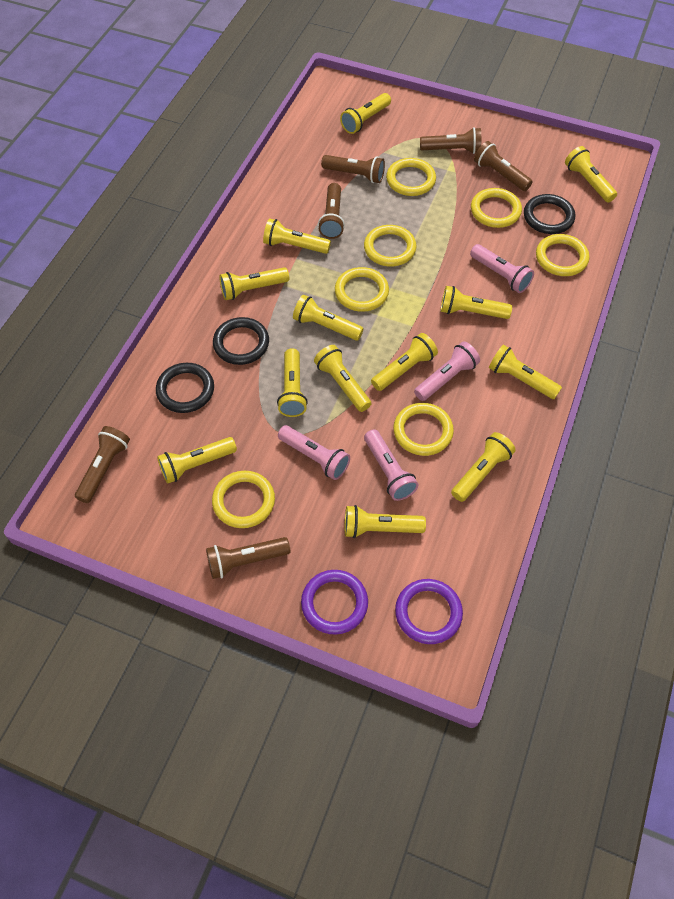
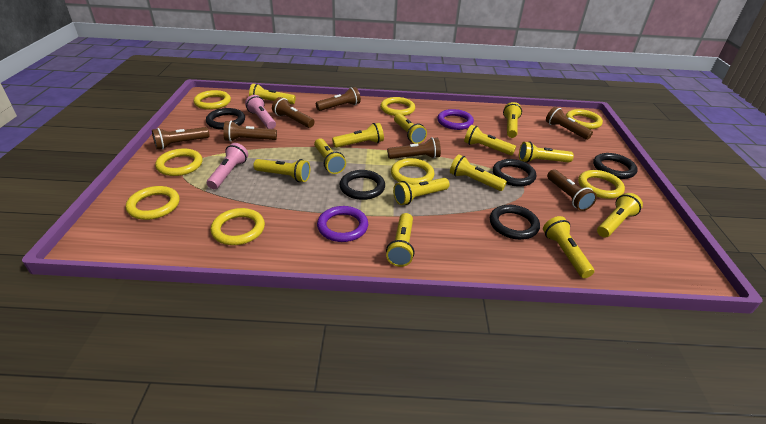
black ring: 3 -> 5
brown flashlight: 6 -> 7
pink flashlight: 4 -> 2
yellow ring: 7 -> 8

